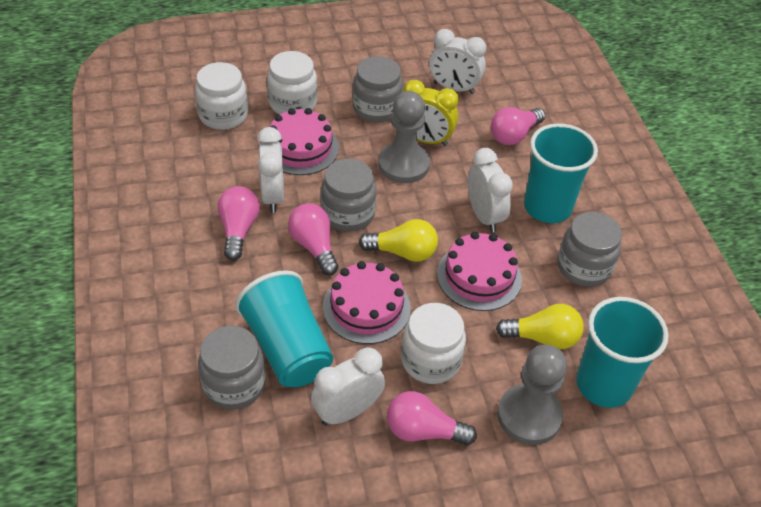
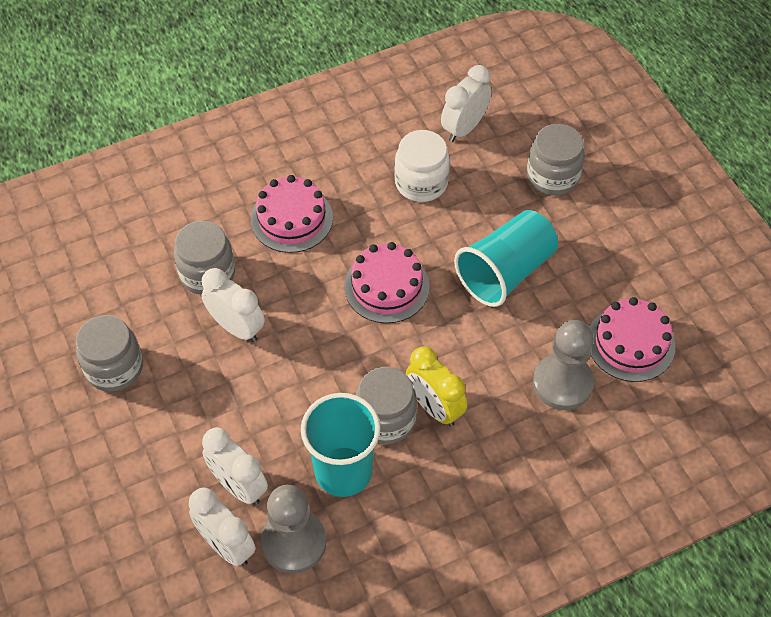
pink light bulb: 4 -> 0
turquoise cup: 3 -> 2
white jar: 3 -> 1
yellow light bulb: 2 -> 0

